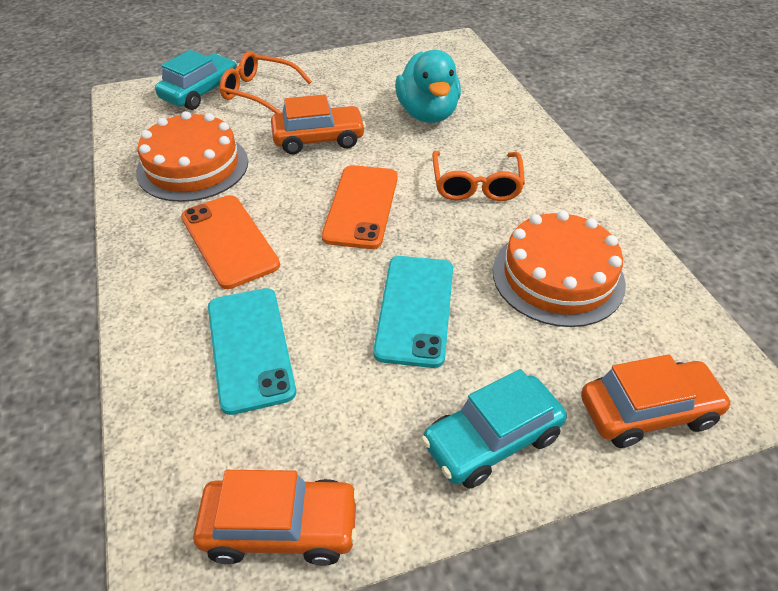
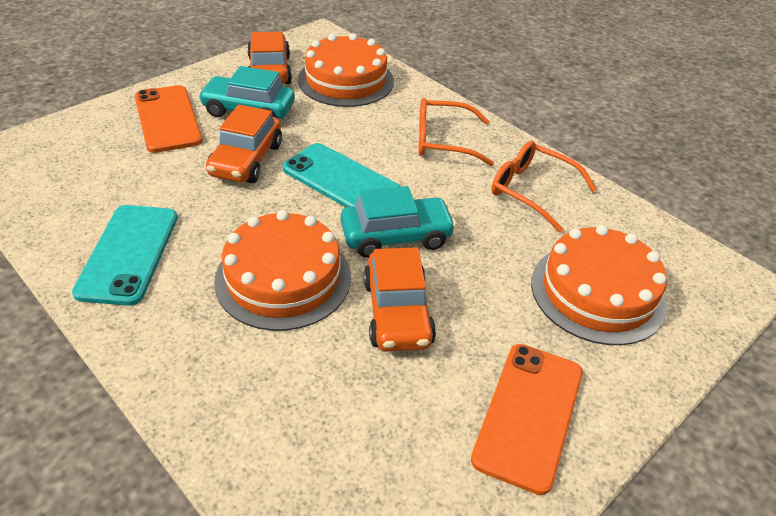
orange cake: 2 -> 3
turquoise duck: 1 -> 0

